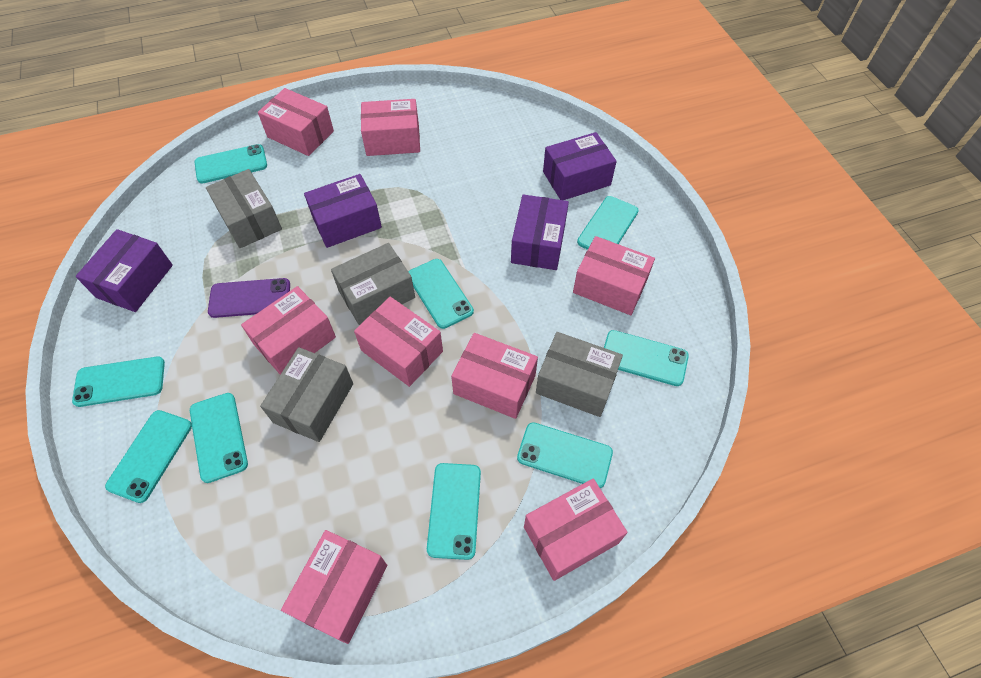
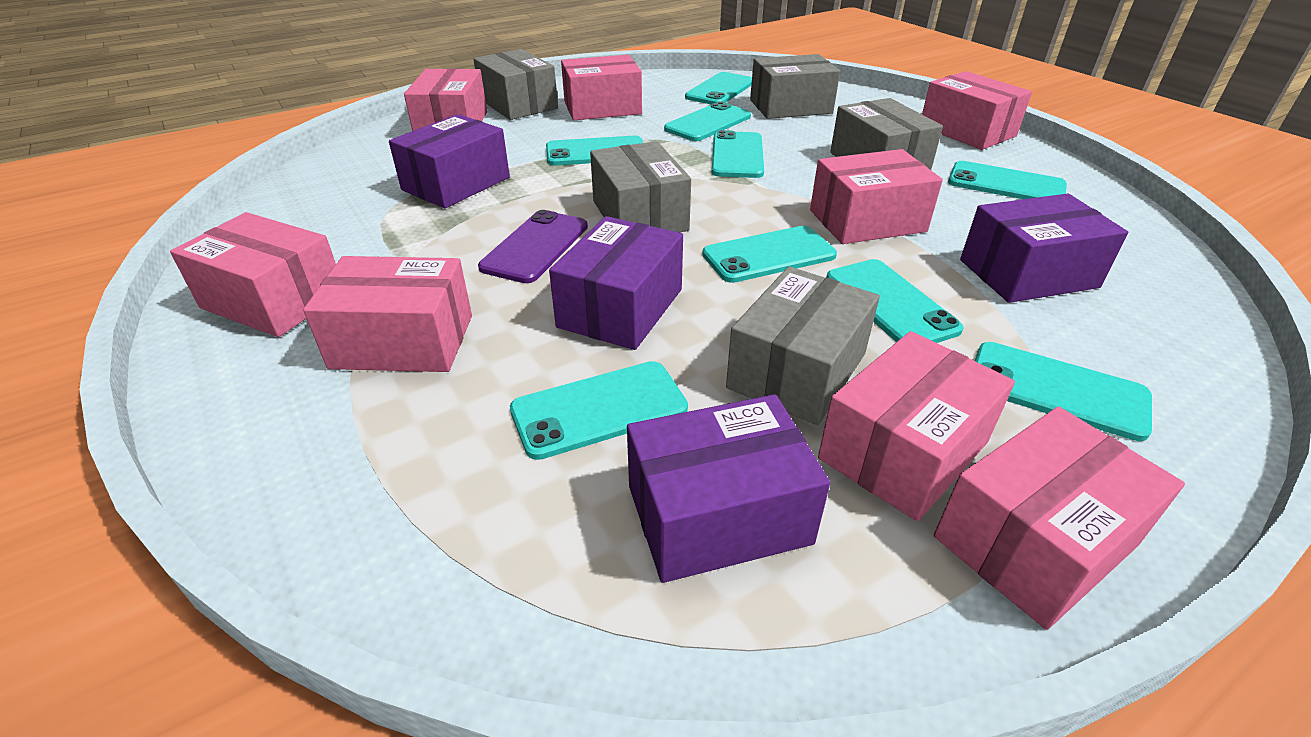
grey box: 4 -> 5

